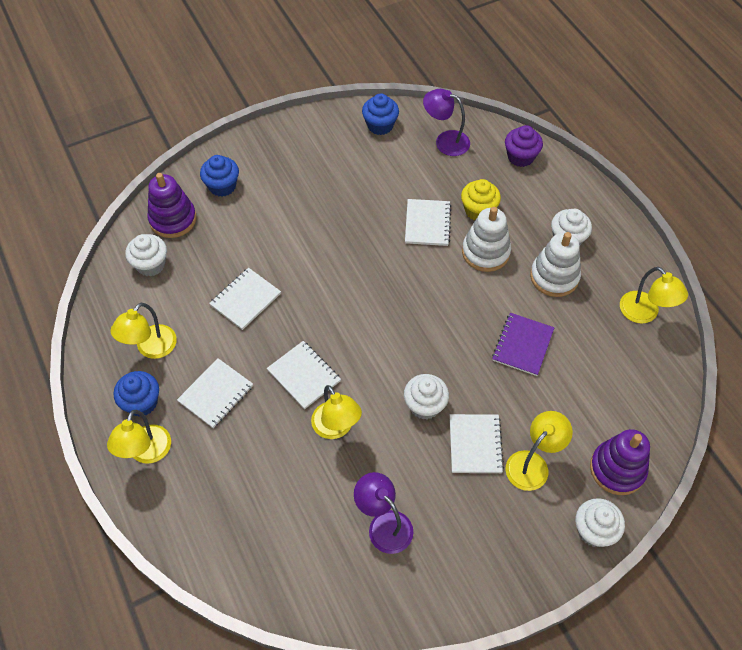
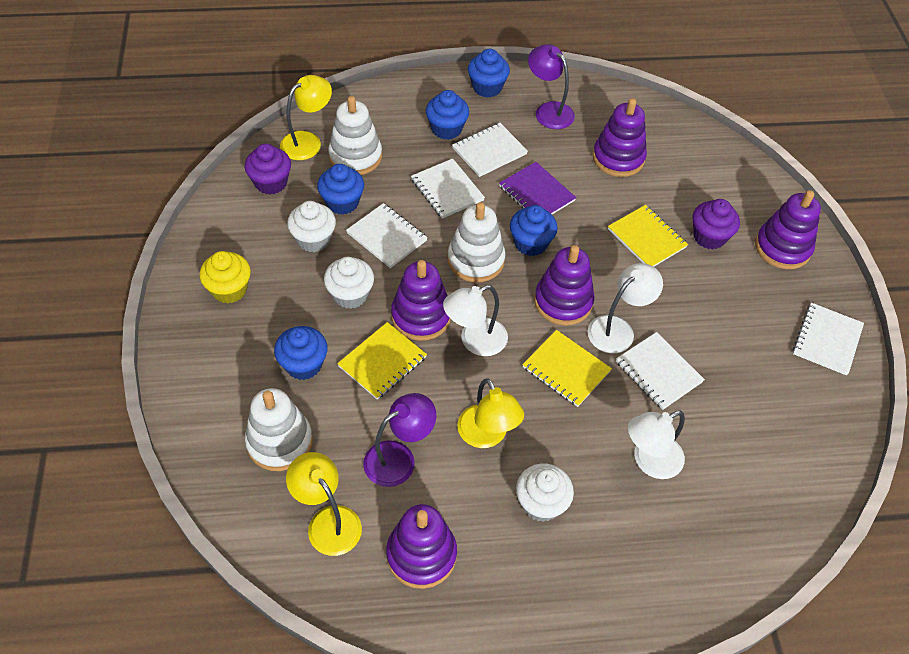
blue cupcake: 3 -> 5
purple cupcake: 1 -> 2
purple stacking toy: 2 -> 5
white cupcake: 4 -> 3
white lamp: 0 -> 3
white stacking toy: 2 -> 3
yellow lamp: 5 -> 3
yellow notebook: 0 -> 3

